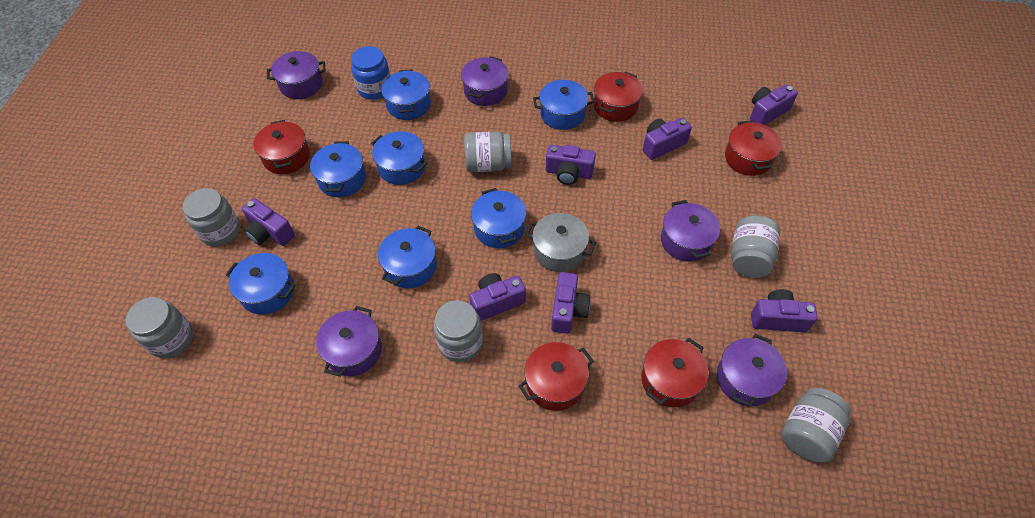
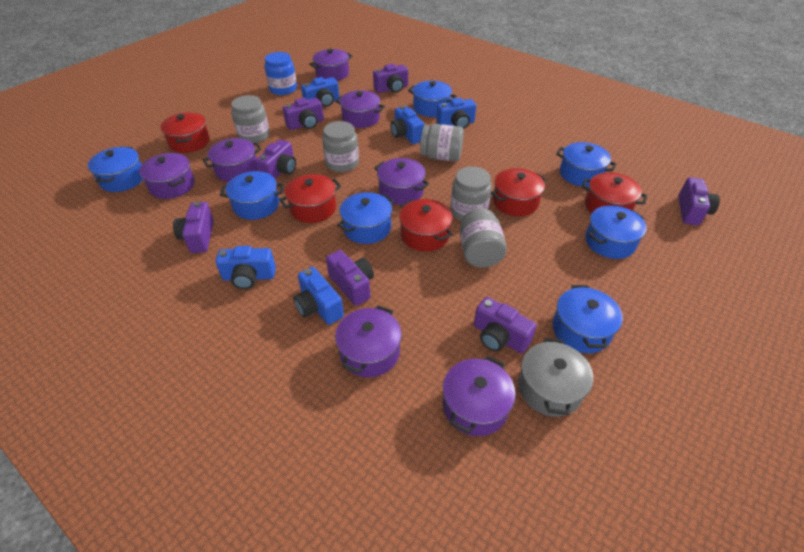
blue camera: 0 -> 5
grey jar: 6 -> 5
purple pot: 5 -> 7

